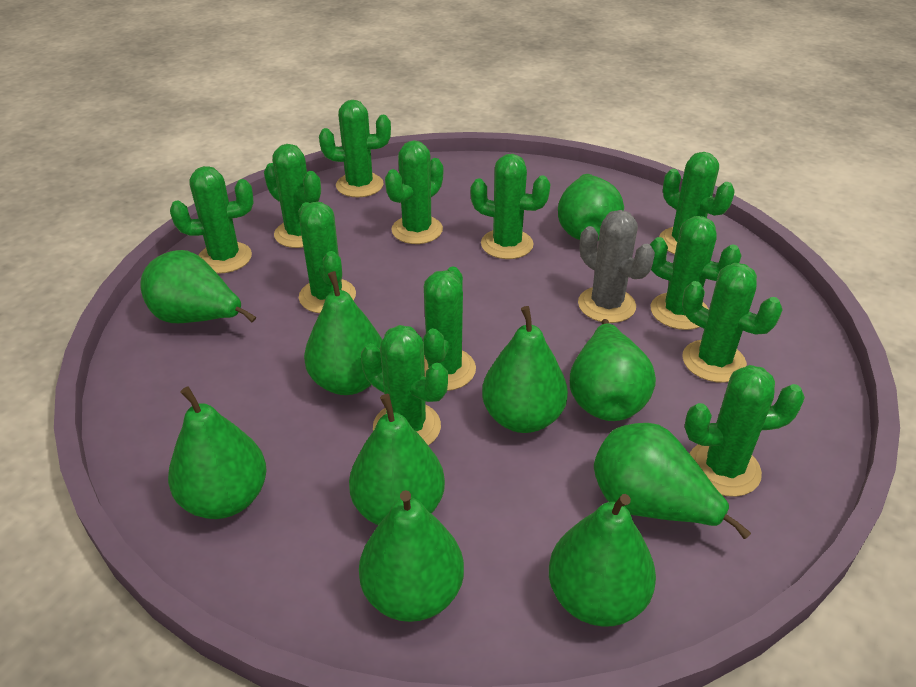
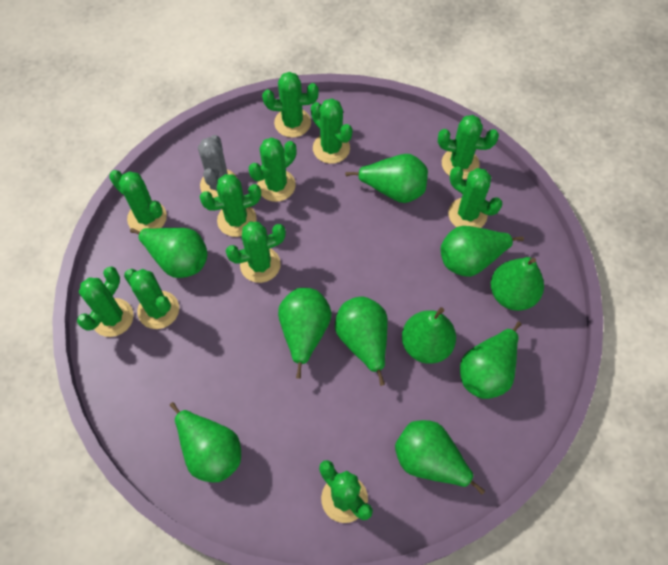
green cactus: 12 -> 11

